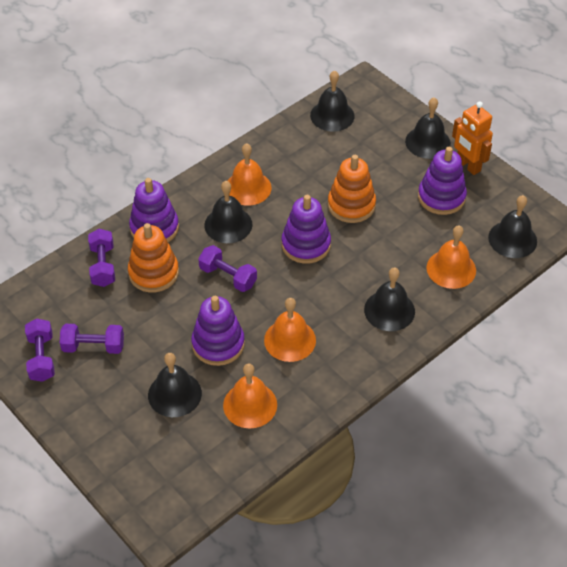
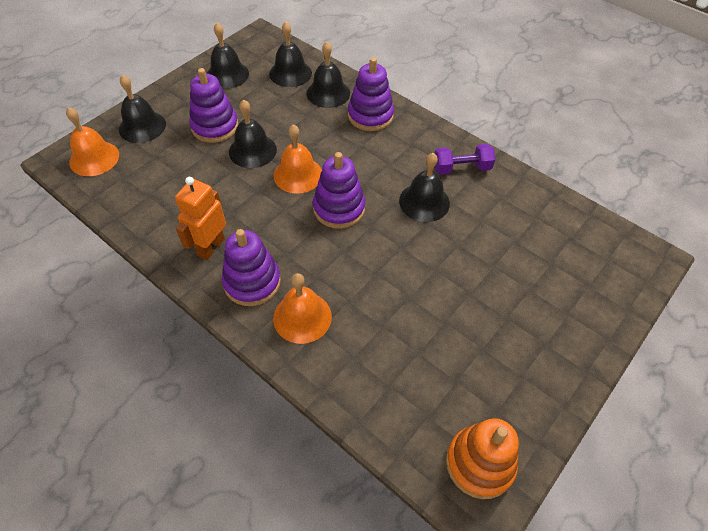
orange bell: 4 -> 3
orange stacking toy: 2 -> 1
purple dumbbell: 4 -> 1

